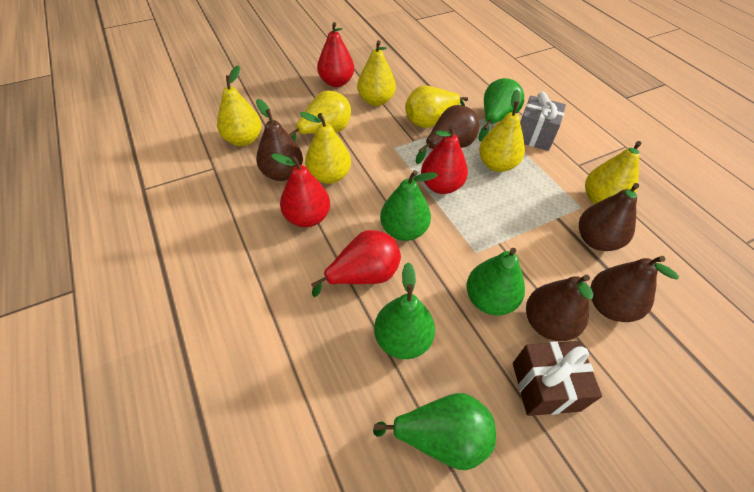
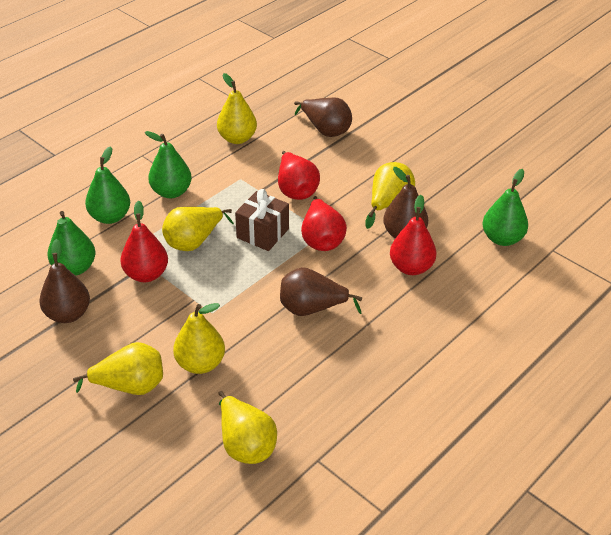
brown pear: 5 -> 4
green pear: 5 -> 4
grey gift: 1 -> 0
yellow pear: 7 -> 6

